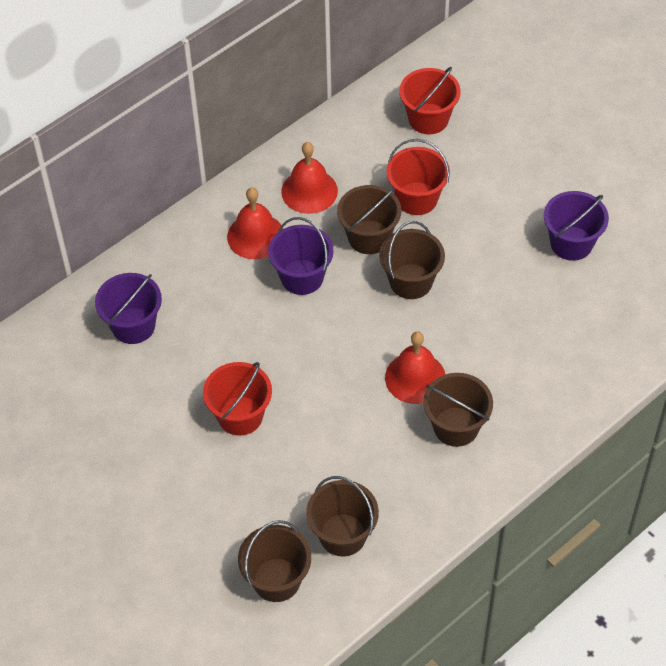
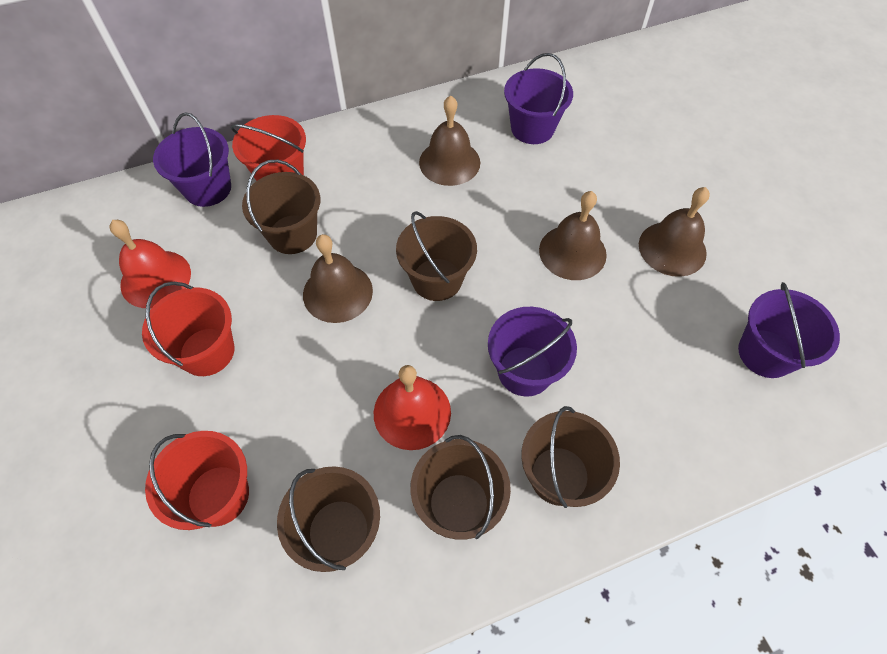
brown bell: 0 -> 4
purple bucket: 3 -> 4
red bell: 3 -> 2

